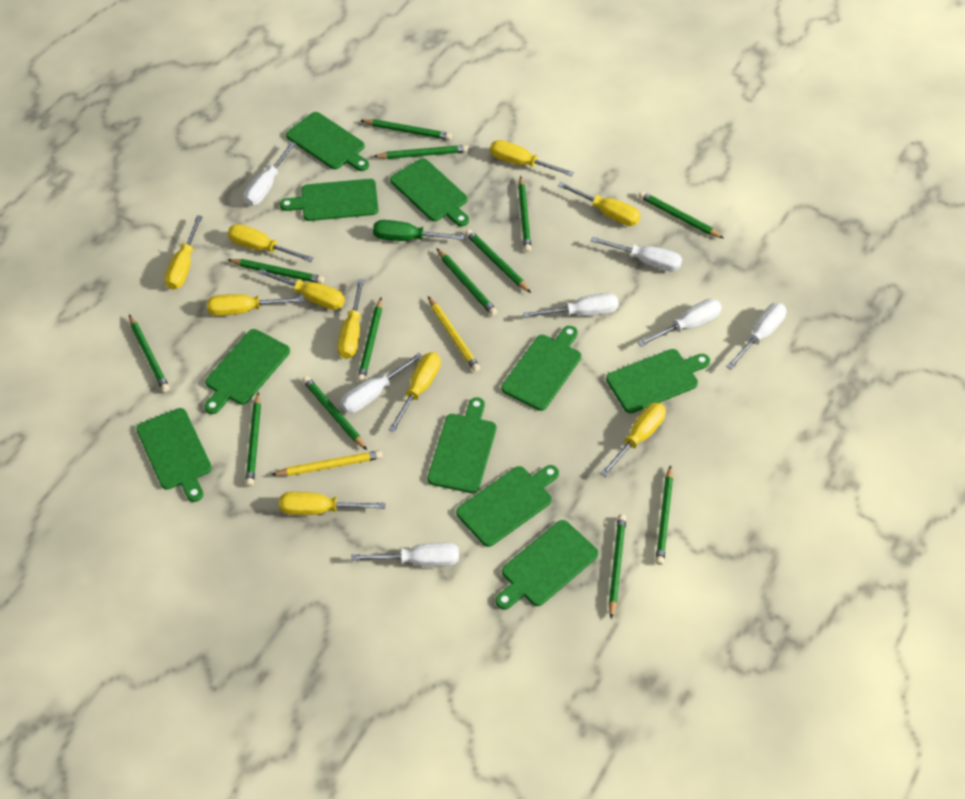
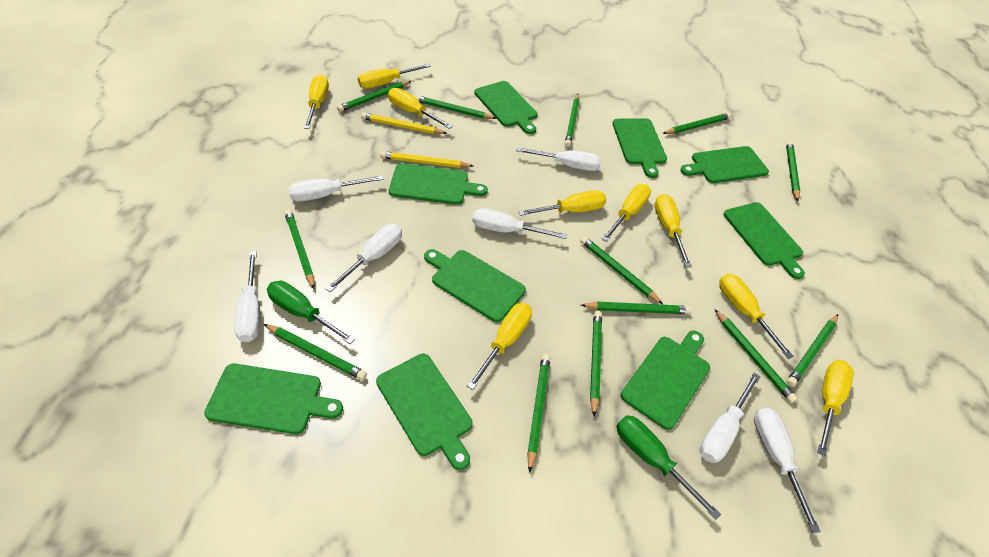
green cutting board: 10 -> 9
green screwdriver: 1 -> 2
yellow screwdriver: 10 -> 9

